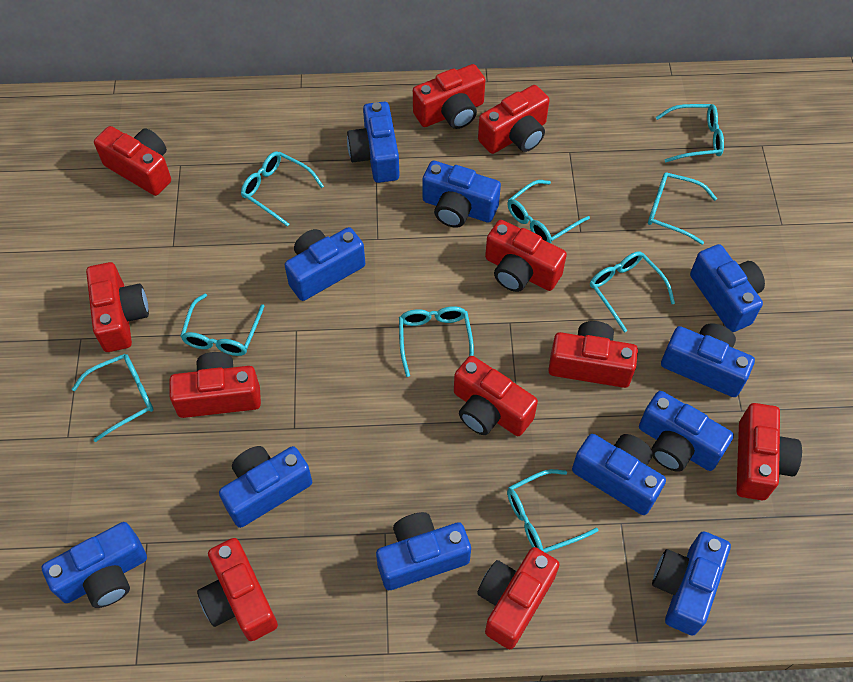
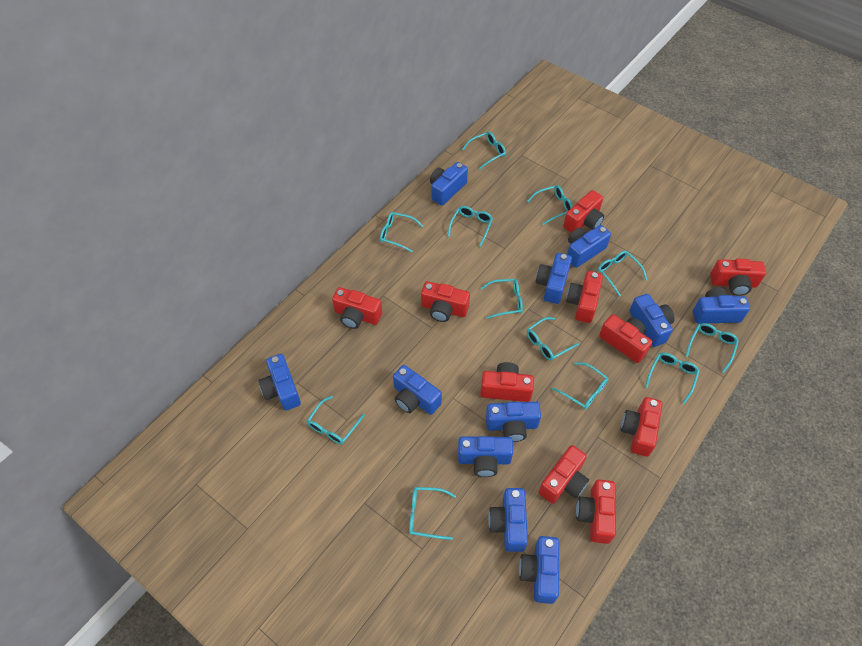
red camera: 11 -> 10
turquoise glasses: 9 -> 12

